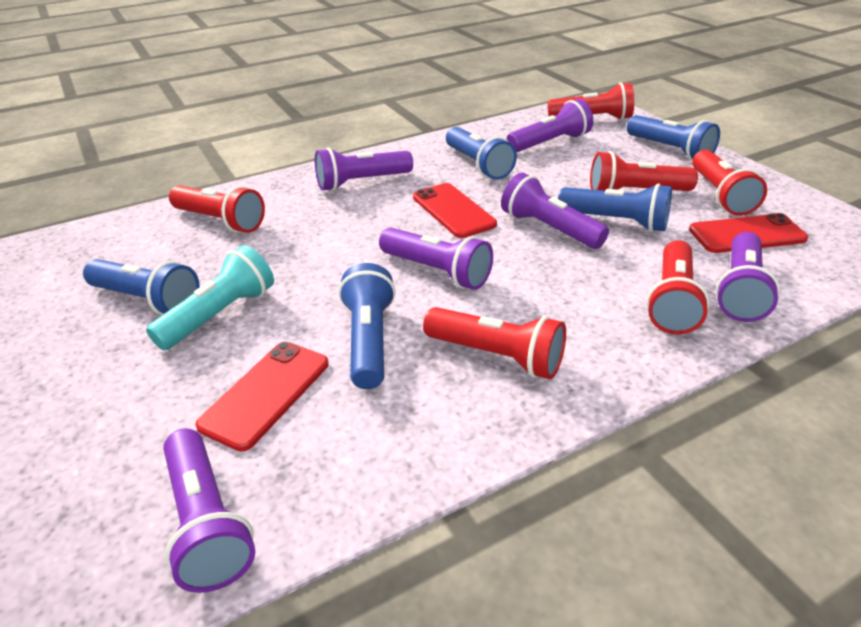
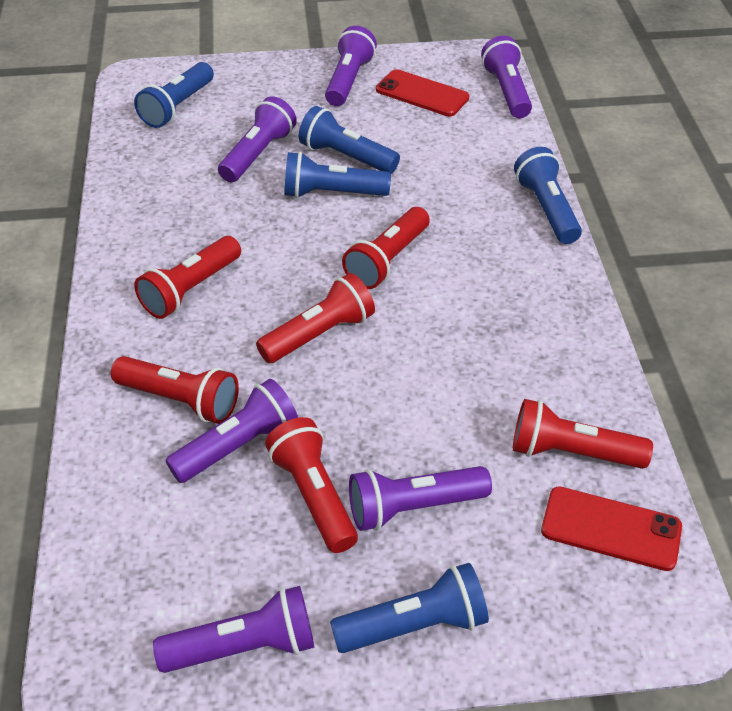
red phone: 3 -> 2
turquoise flashlight: 1 -> 0

